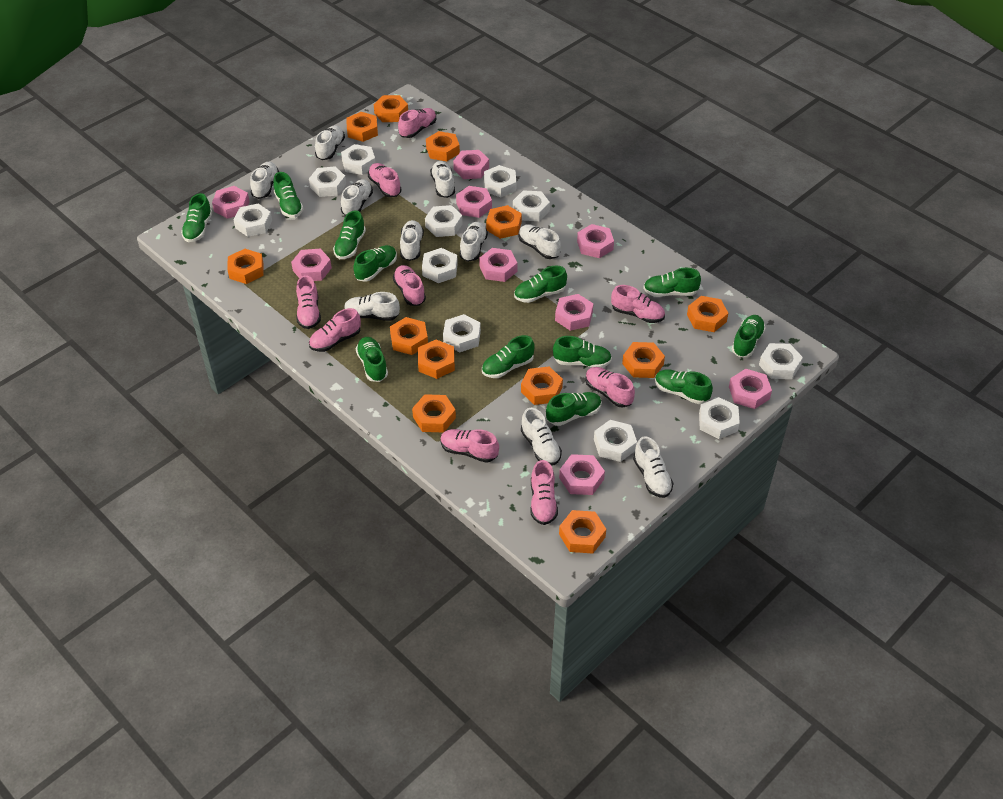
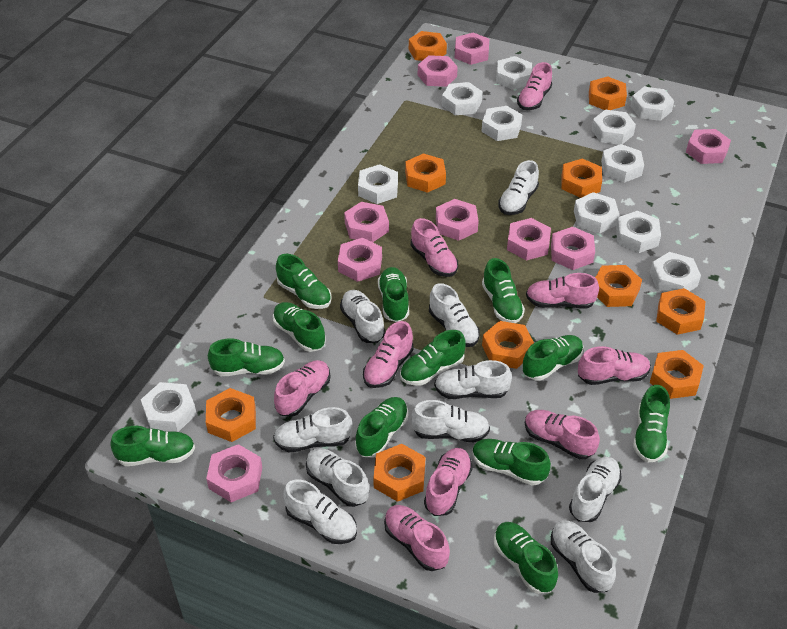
orange nut: 12 -> 10

